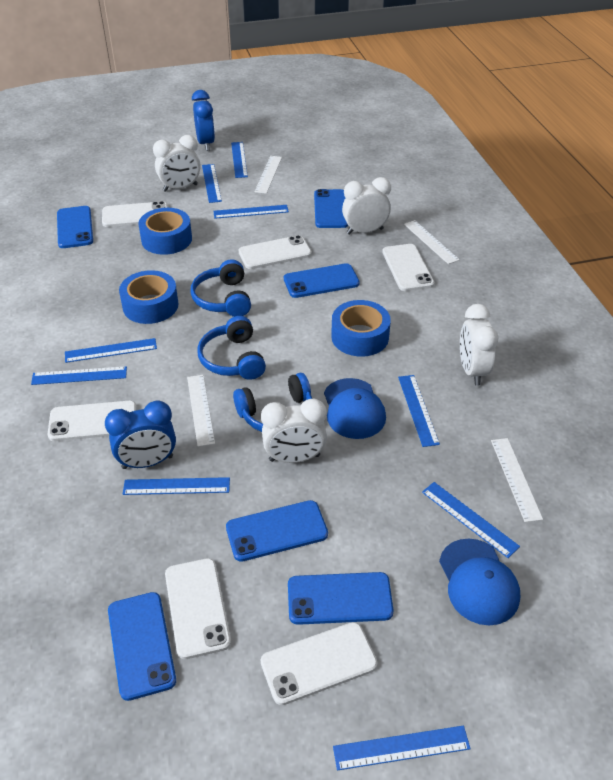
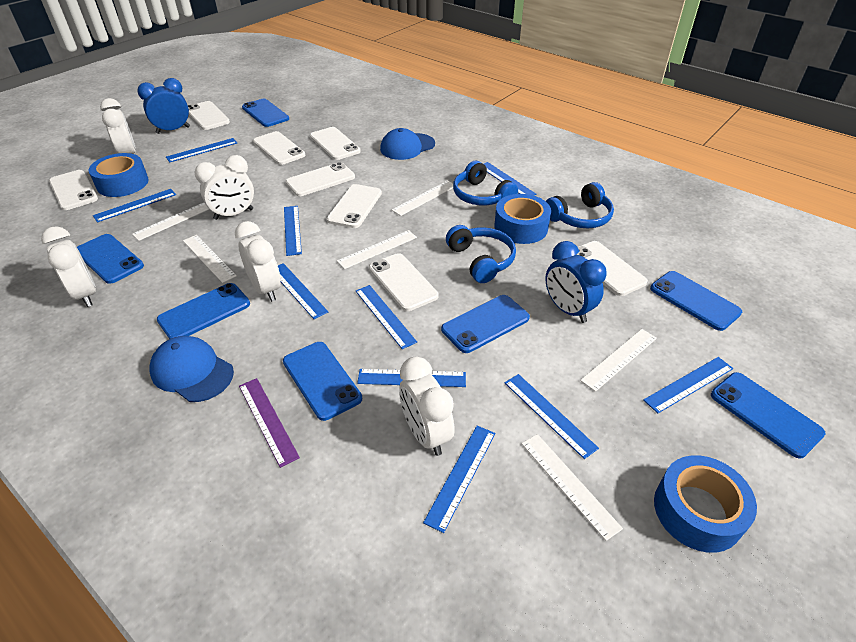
blue phone: 6 -> 7
blue ruler: 9 -> 10
purple ruler: 0 -> 1
white clock: 4 -> 5
white phone: 6 -> 8
white ruler: 4 -> 6

